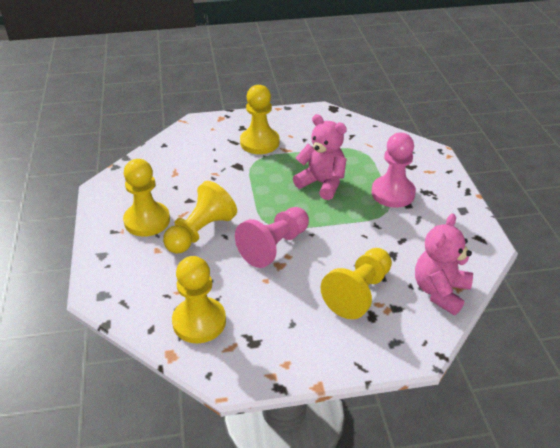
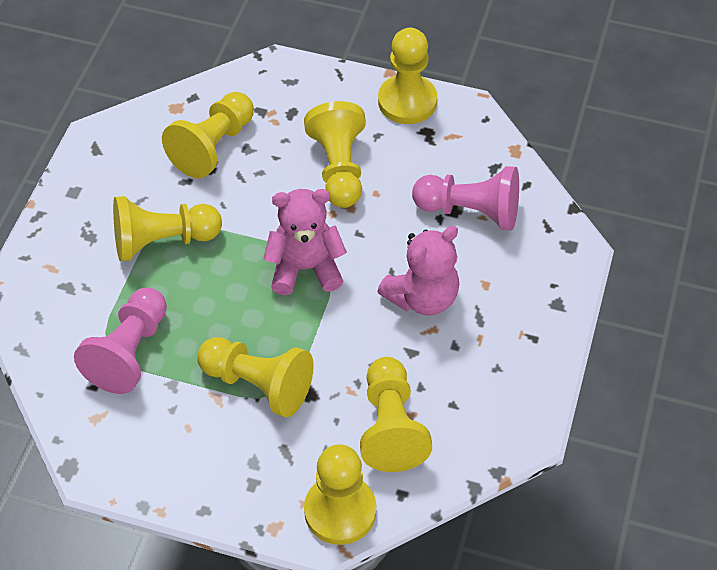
yellow pawn: 5 -> 7

